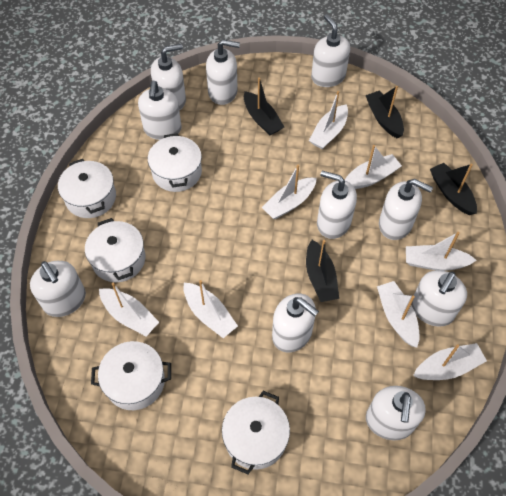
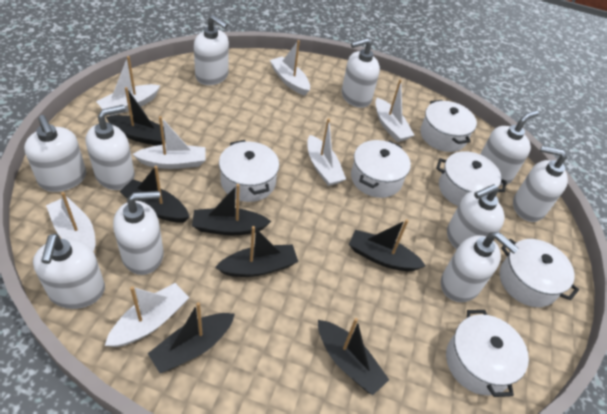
black boat: 4 -> 7
white boat: 8 -> 7
white pot: 5 -> 6

